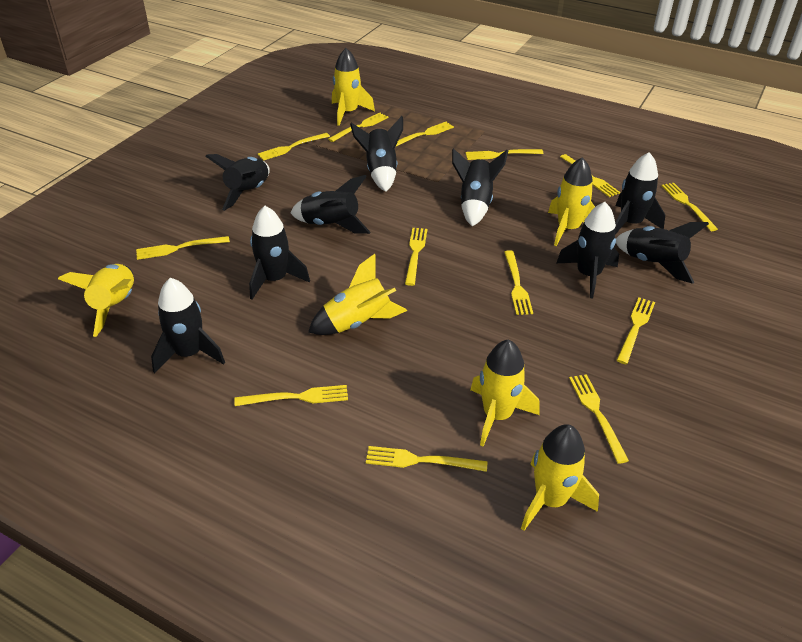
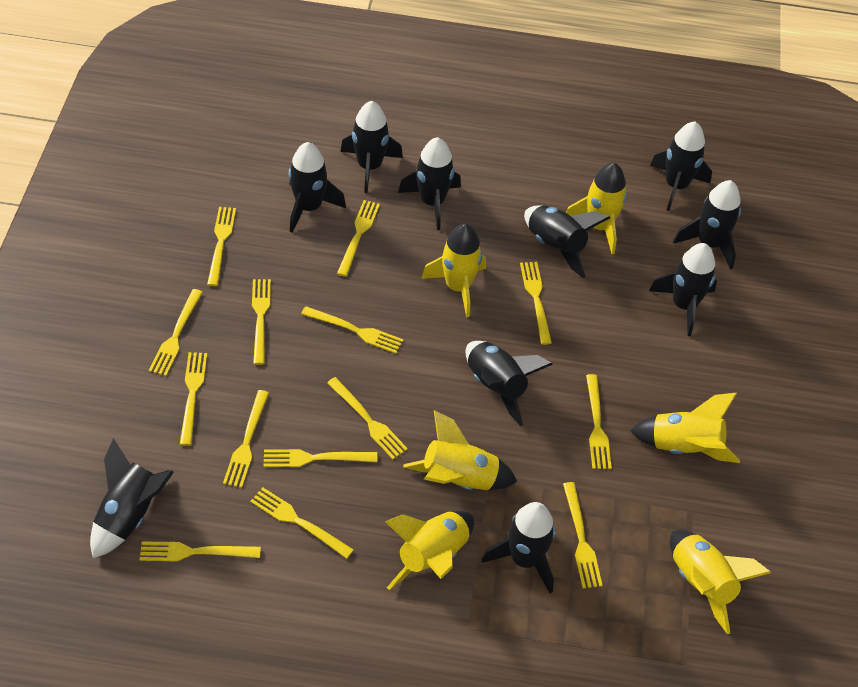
black rocket: 9 -> 10
yellow fork: 13 -> 14

